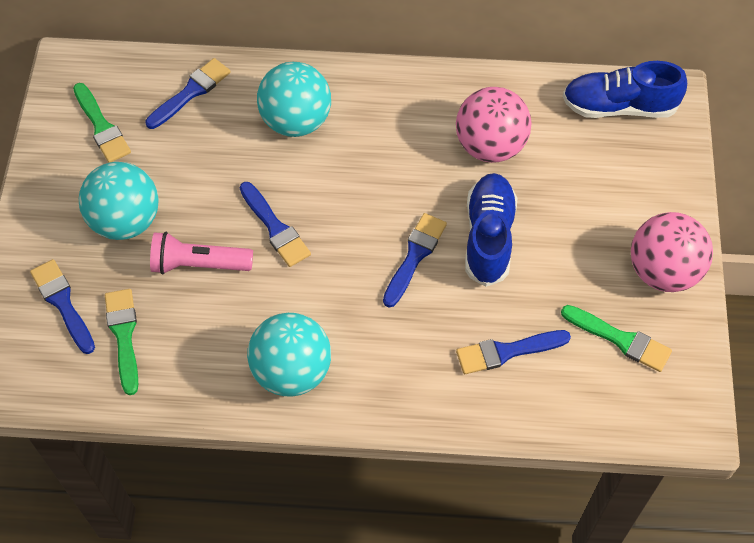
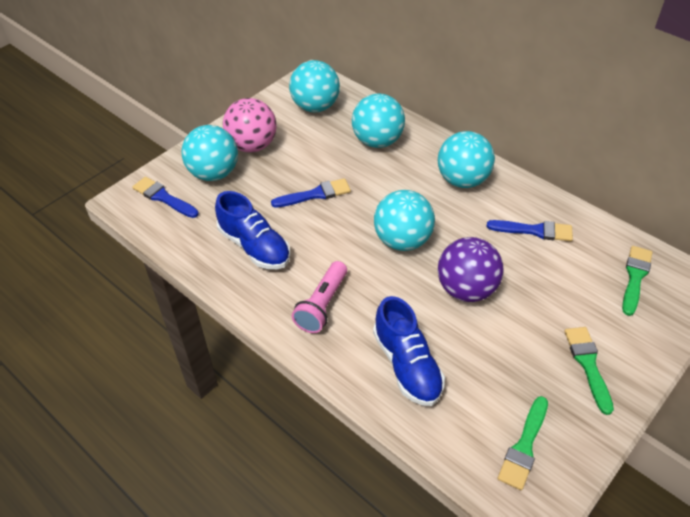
blue brush: 5 -> 3
pink ball: 2 -> 1
purple ball: 0 -> 1
turquoise ball: 3 -> 5

